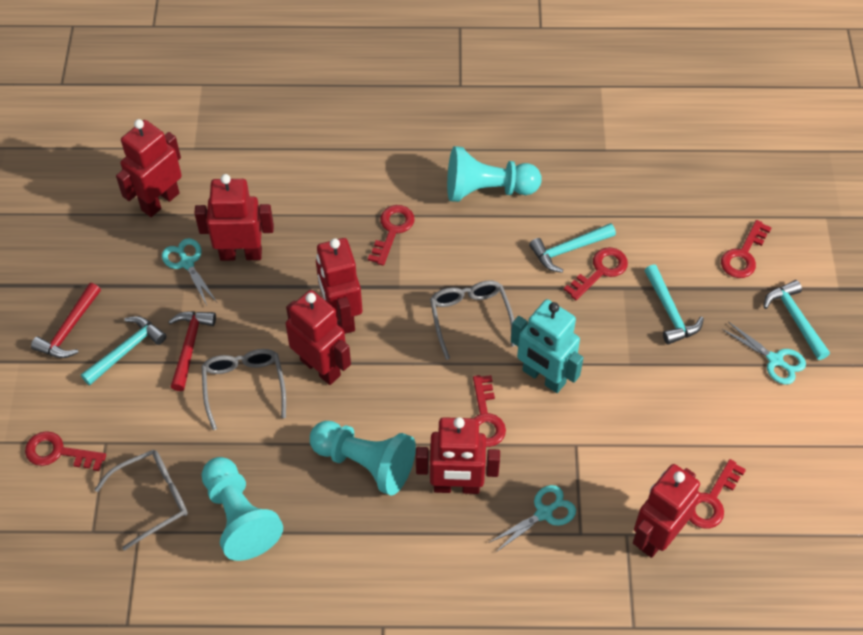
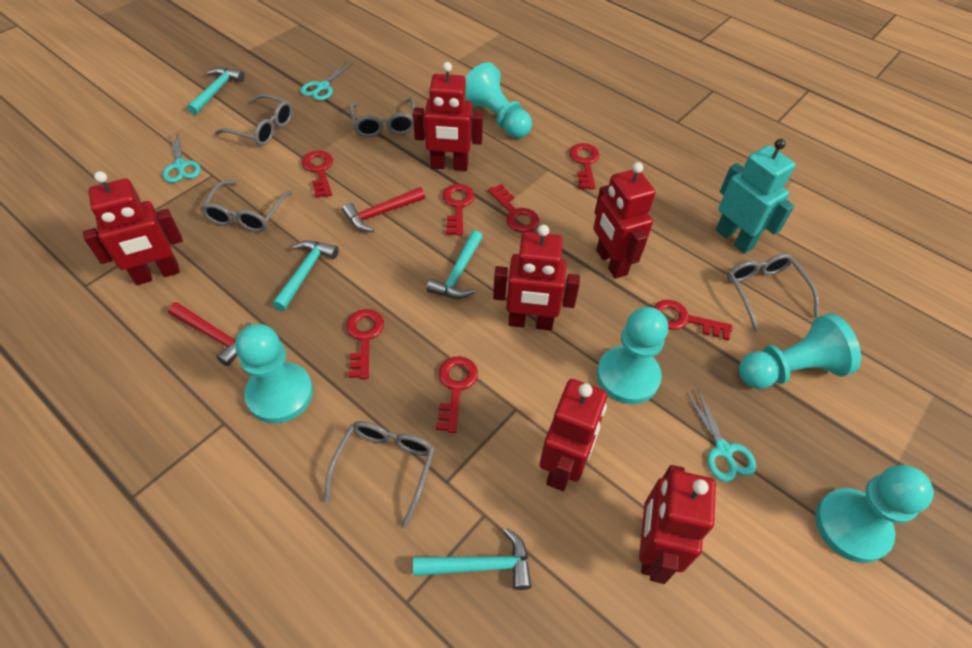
grey glasses: 3 -> 5
red key: 6 -> 7
turquoise pawn: 3 -> 5

